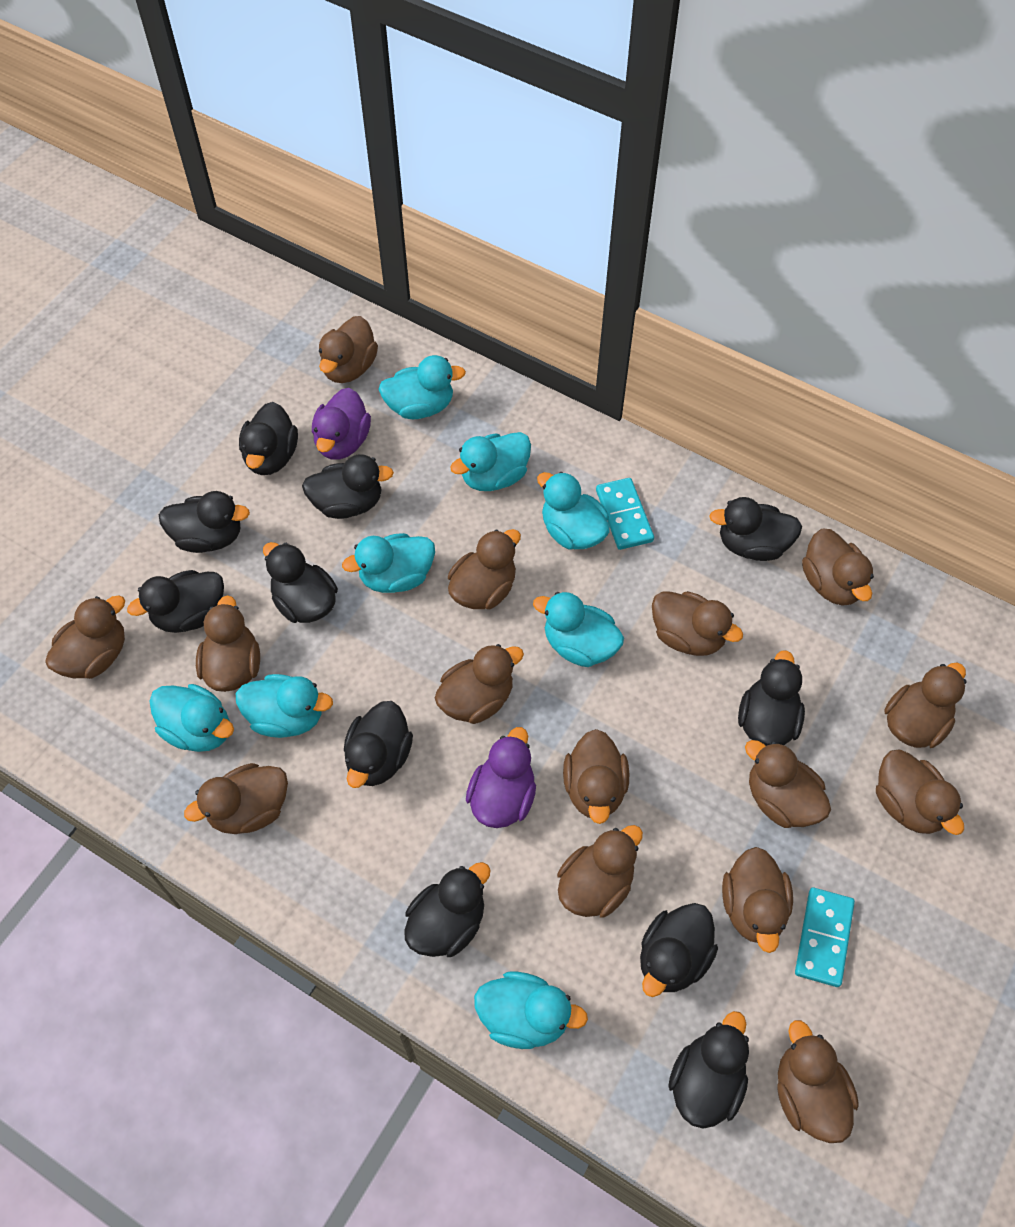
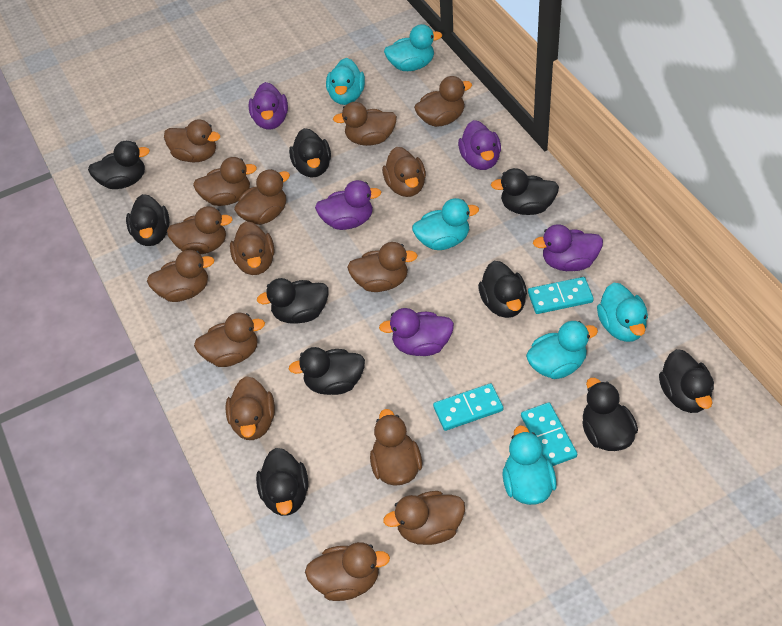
black duck: 11 -> 10
purple duck: 2 -> 5
turquoise domino: 2 -> 3
turquoise duck: 8 -> 6

